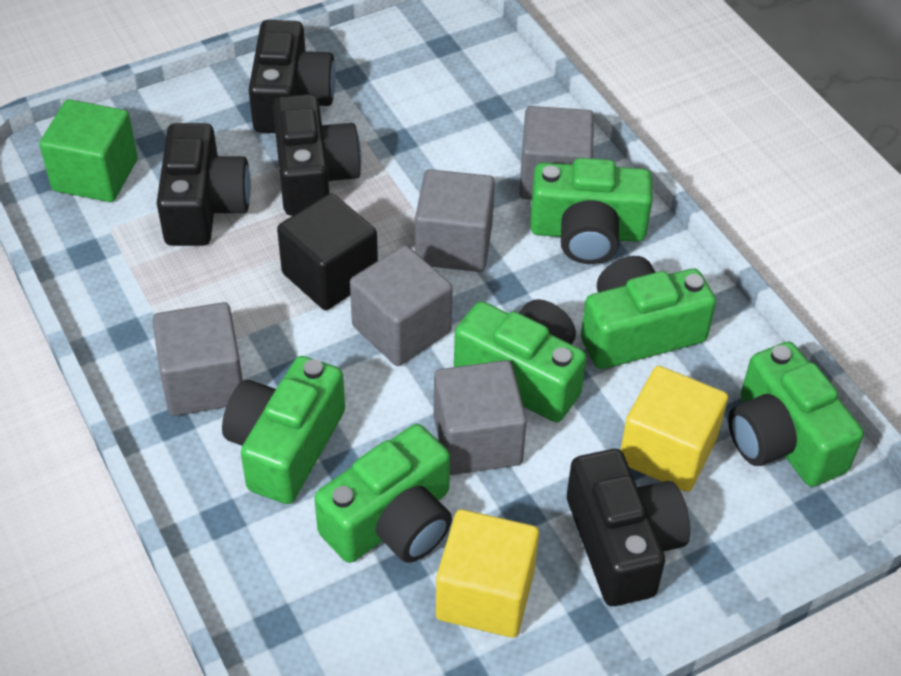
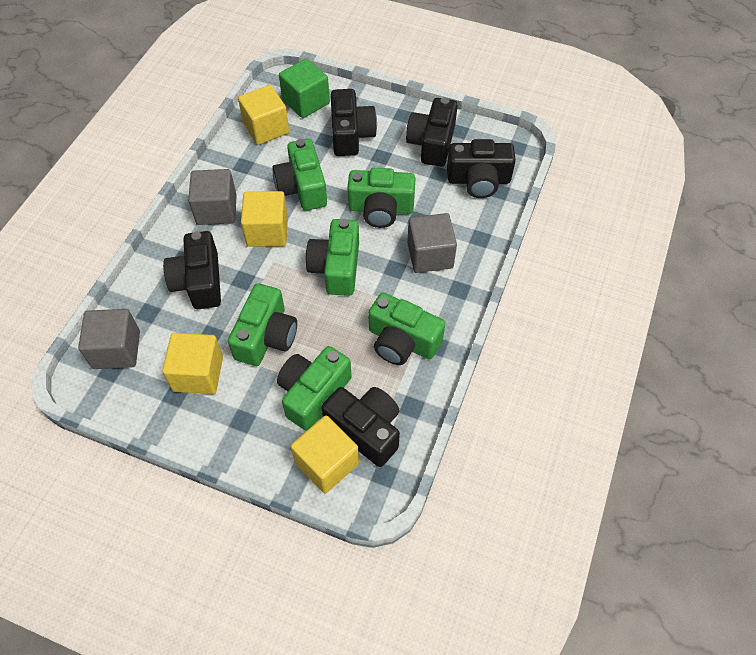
black camera: 4 -> 5
black cube: 1 -> 0
grey cube: 5 -> 3
yellow cube: 2 -> 4

